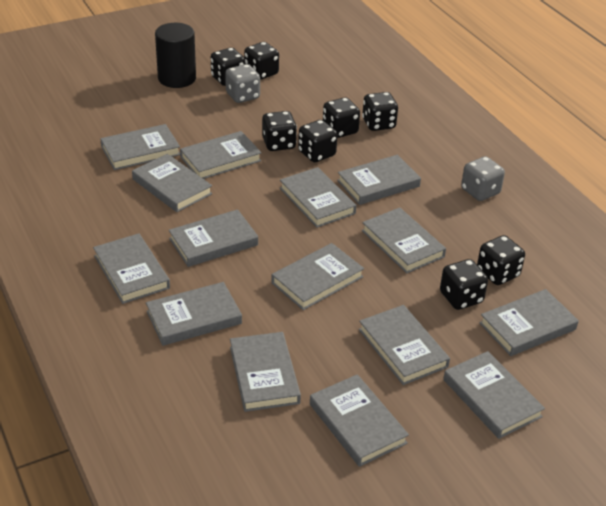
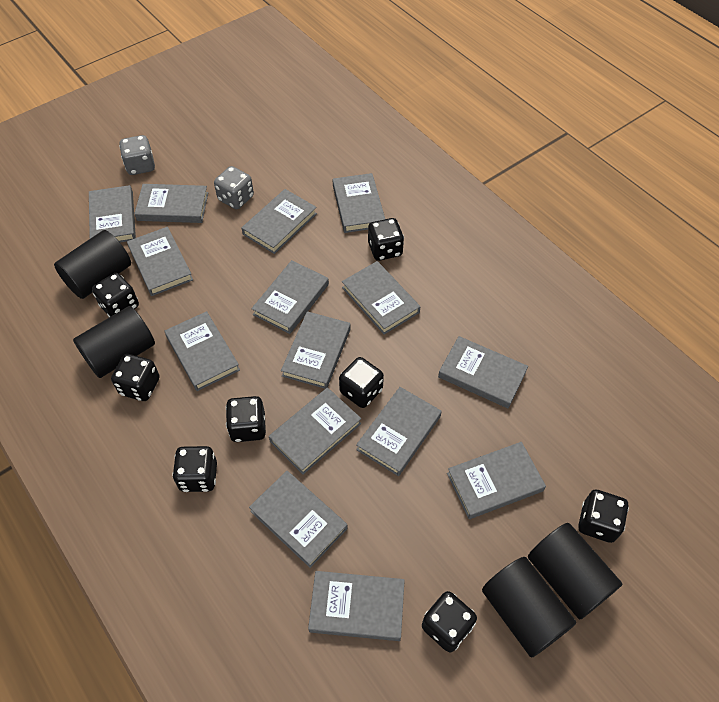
black cylinder: 1 -> 4

